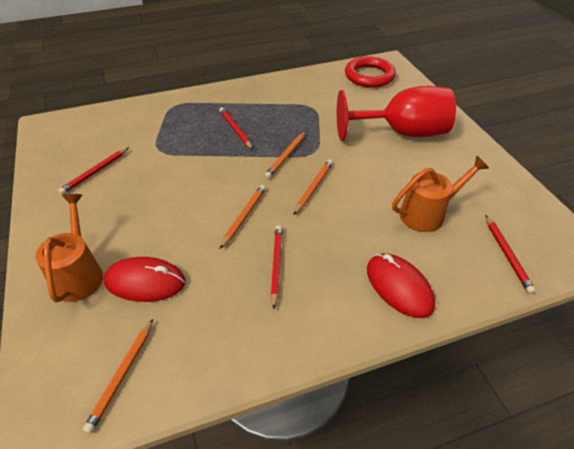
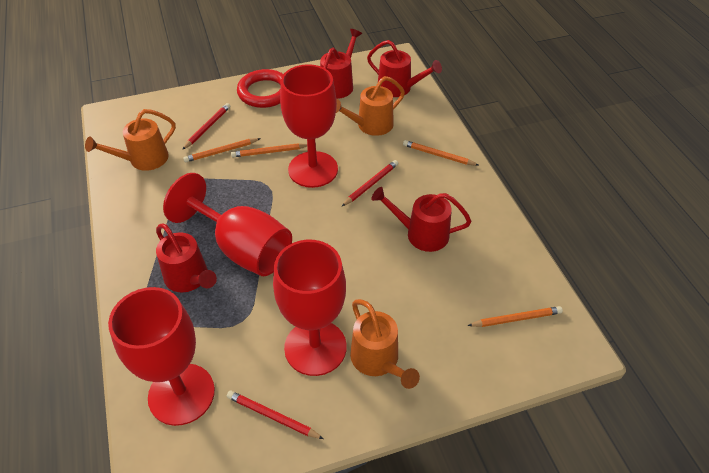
orange watering can: 2 -> 3
red goblet: 1 -> 4
red mouse: 2 -> 0
red pencil: 4 -> 3
red watering can: 0 -> 4

